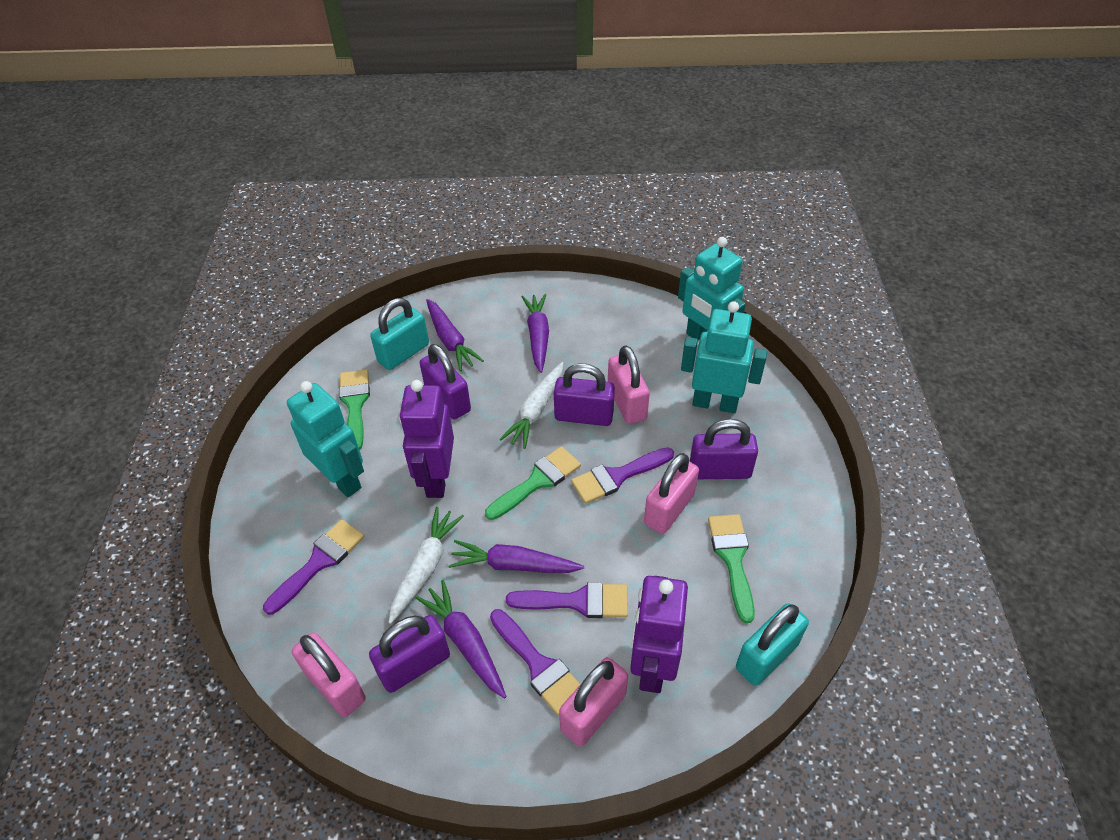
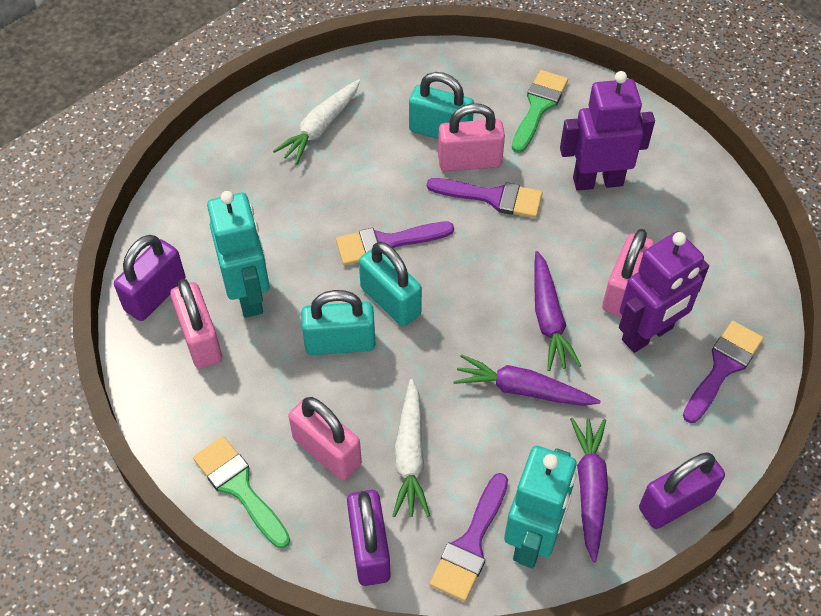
green brush: 3 -> 2
purple carrot: 4 -> 3
purple padlock: 4 -> 3
turquoise padlock: 2 -> 3
turquoise robot: 3 -> 2

